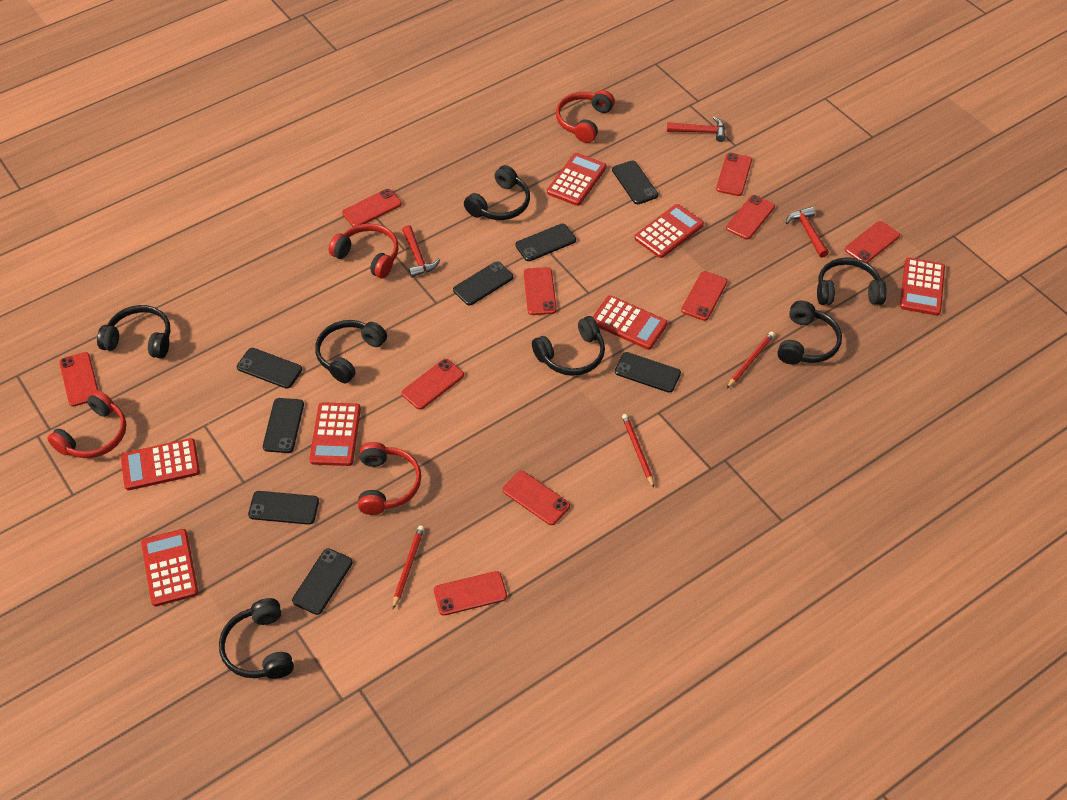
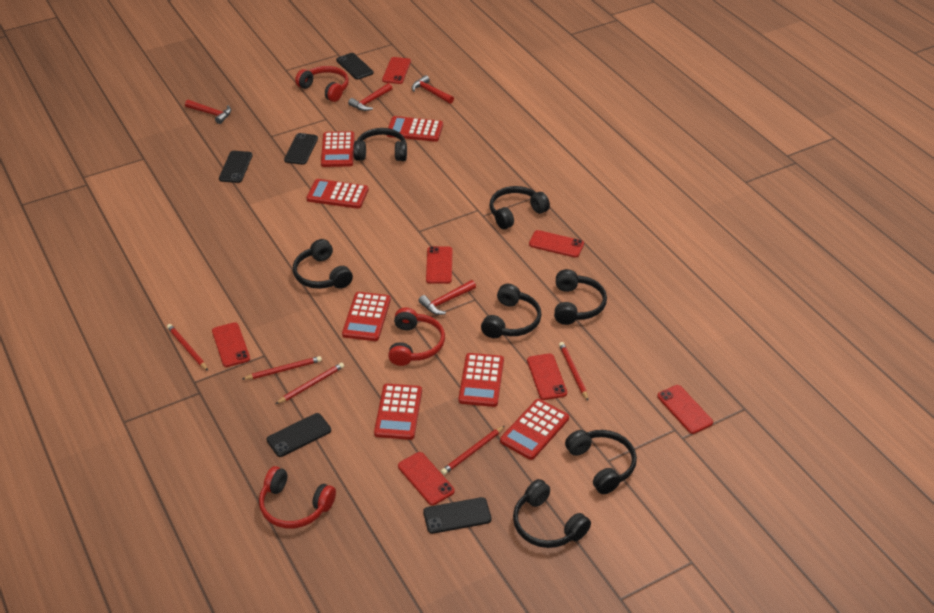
black phone: 8 -> 5
red hammer: 3 -> 4
red headphones: 4 -> 3
red pencil: 3 -> 5
red phone: 10 -> 7

